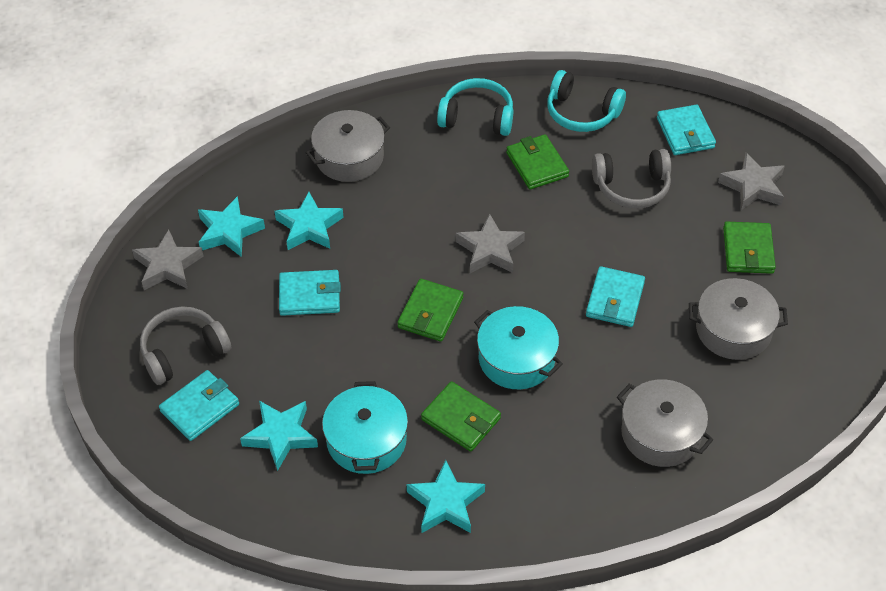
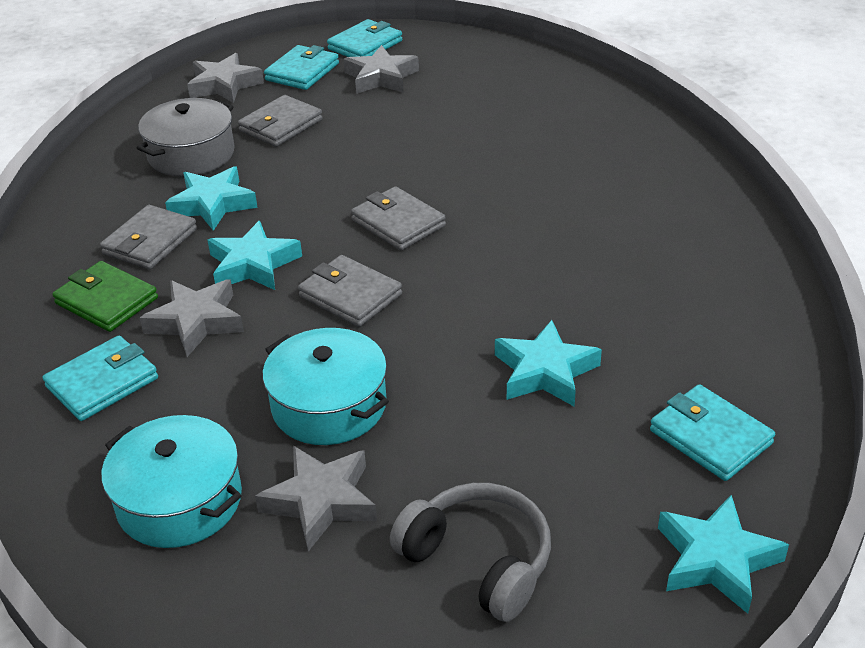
green wallet: 4 -> 1
grey headphones: 2 -> 1
grey pot: 3 -> 1
grey star: 3 -> 4
grey wallet: 0 -> 4
turquoise headphones: 2 -> 0

